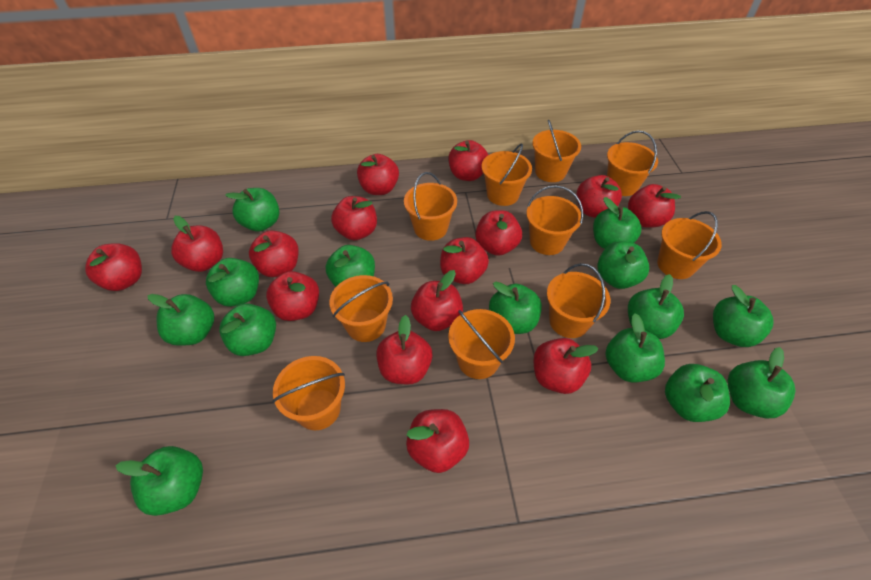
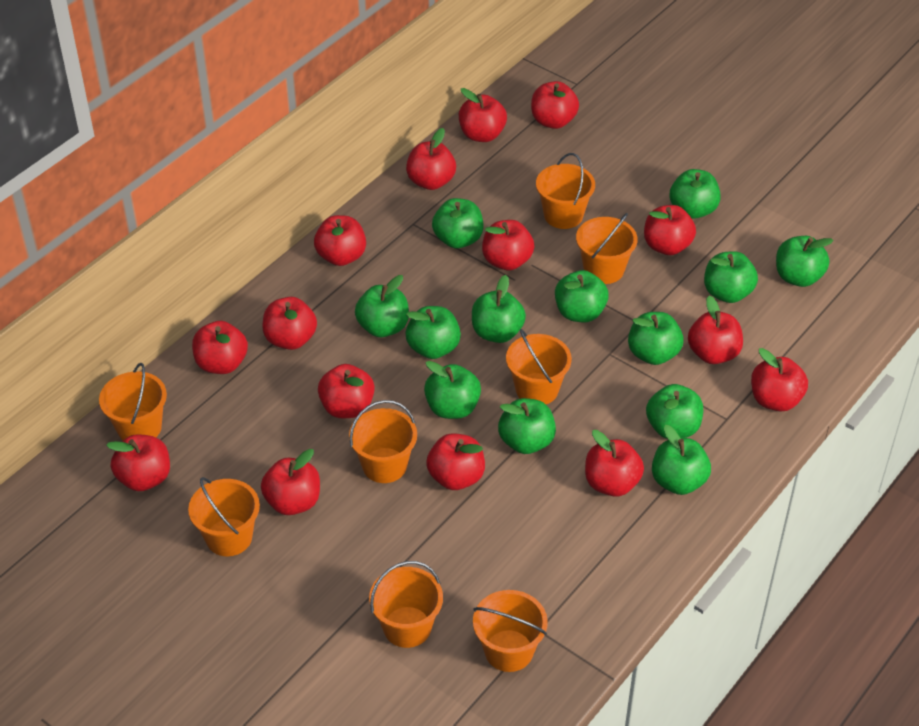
green apple: 14 -> 13
orange bucket: 10 -> 8

